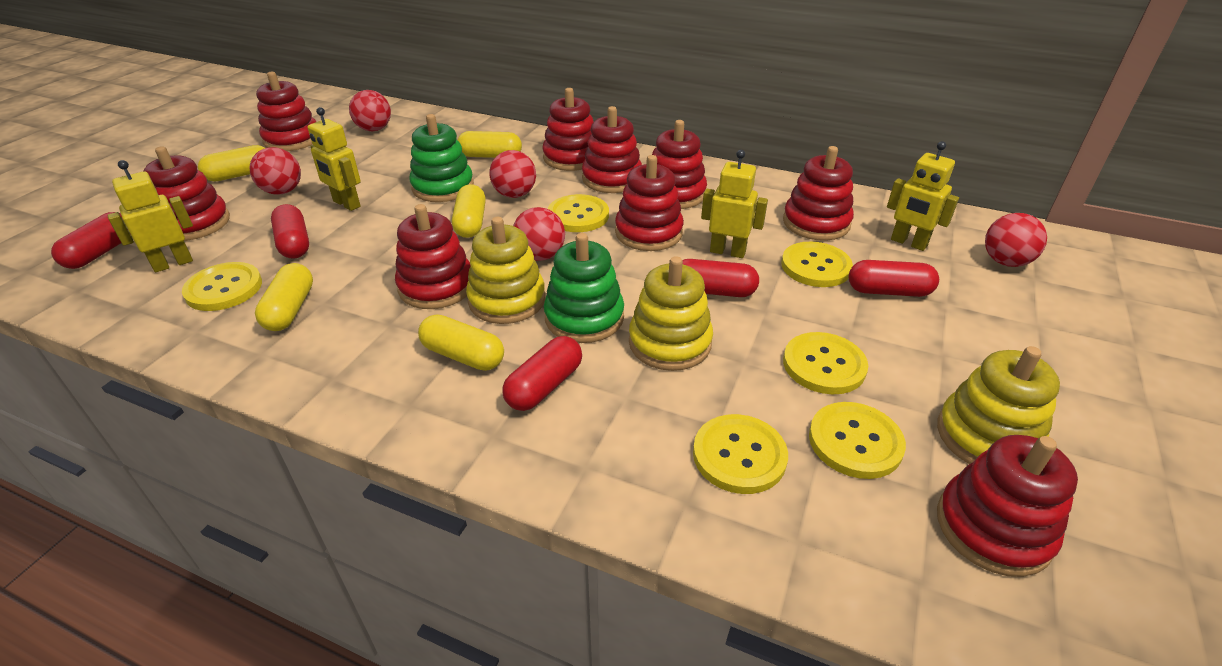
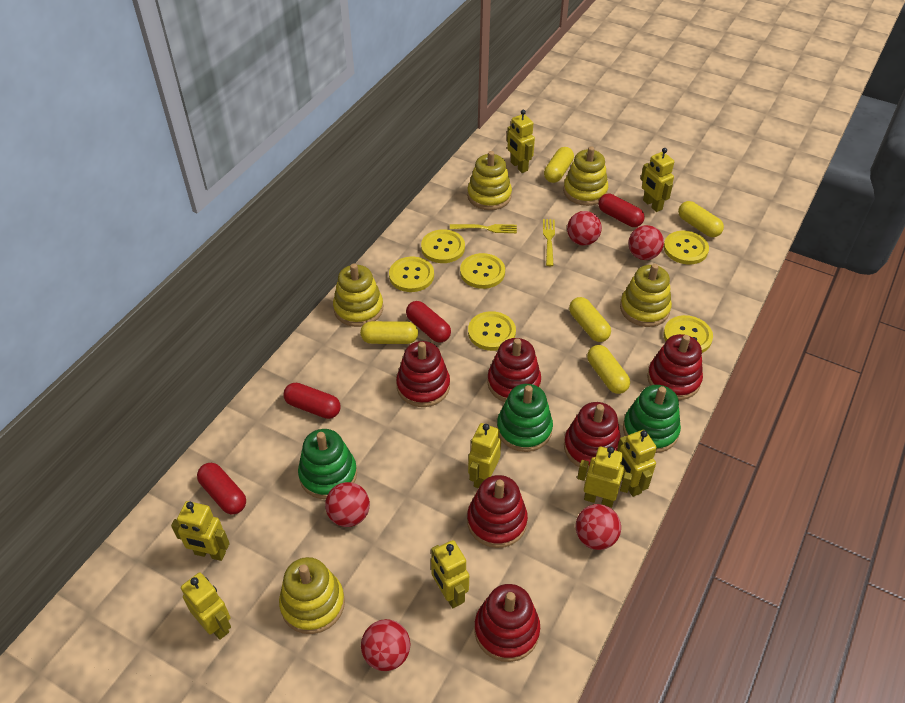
green stacking toy: 2 -> 3
red capsule: 5 -> 4
red stacking toy: 9 -> 6
yellow fork: 0 -> 2
yellow robot: 4 -> 8
yellow stacking toy: 3 -> 5

